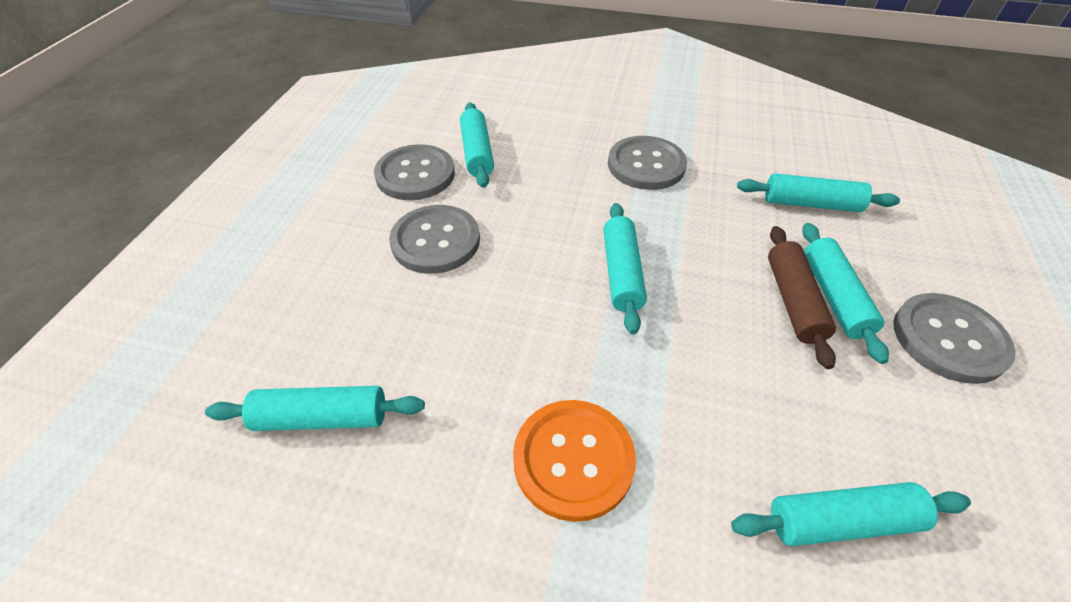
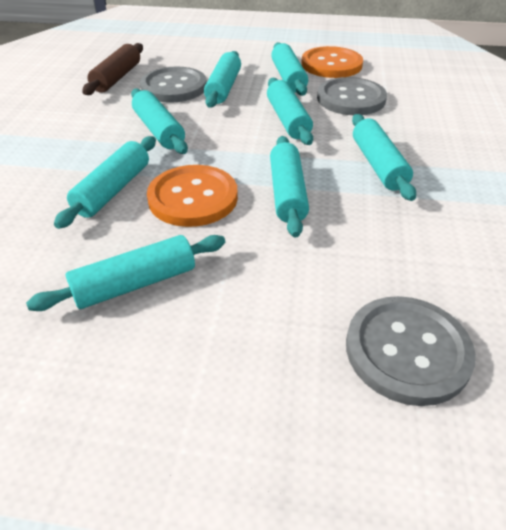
grey button: 4 -> 3
orange button: 1 -> 2
turquoise rolling pin: 6 -> 8

